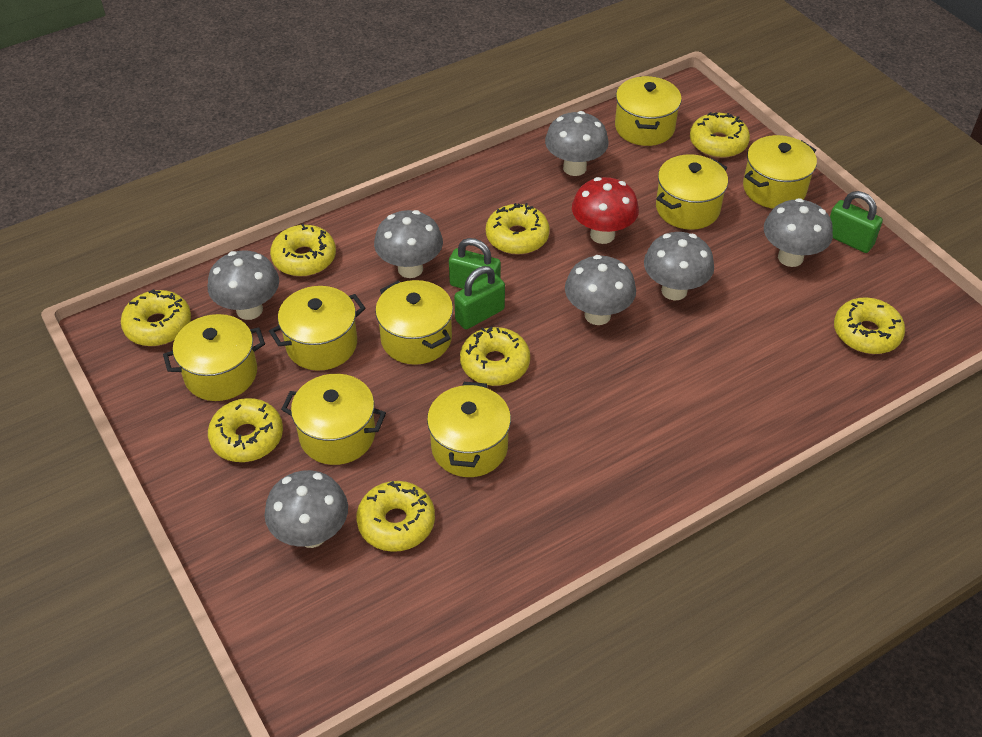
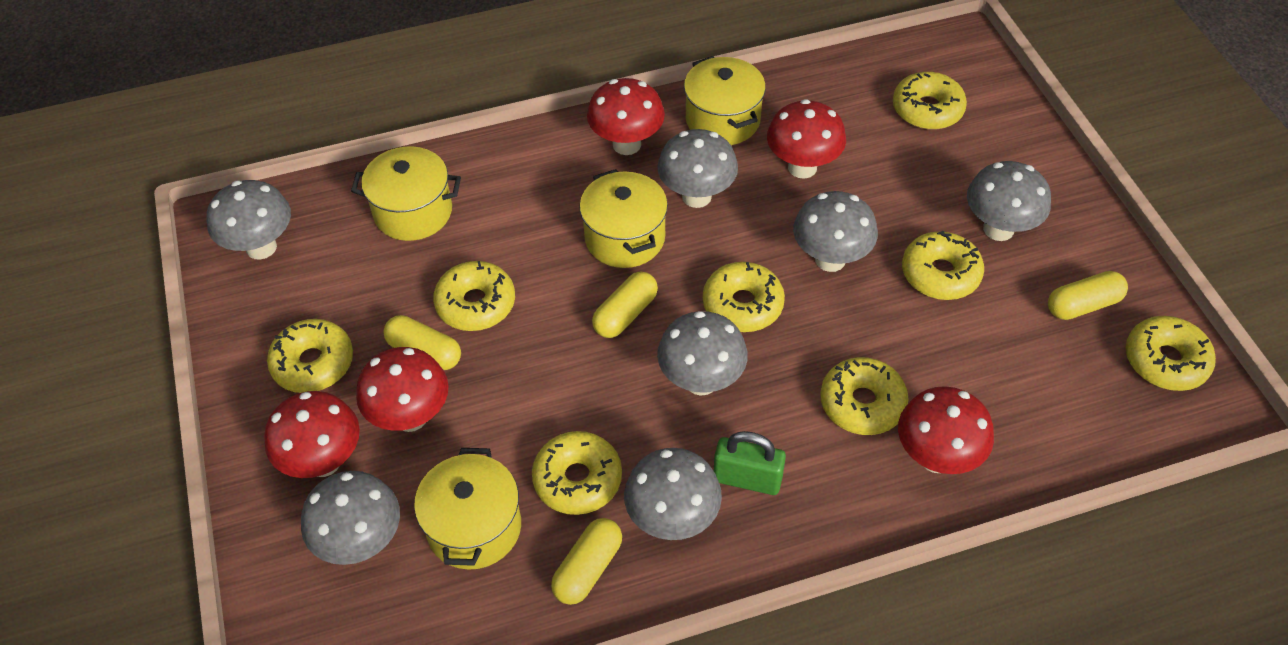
green padlock: 3 -> 1
red mushroom: 1 -> 5
yellow capsule: 0 -> 4
yellow pot: 8 -> 4

